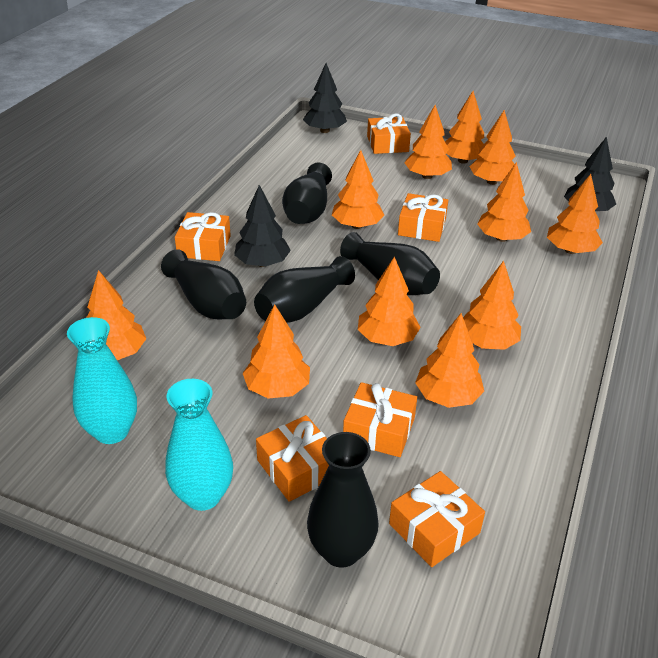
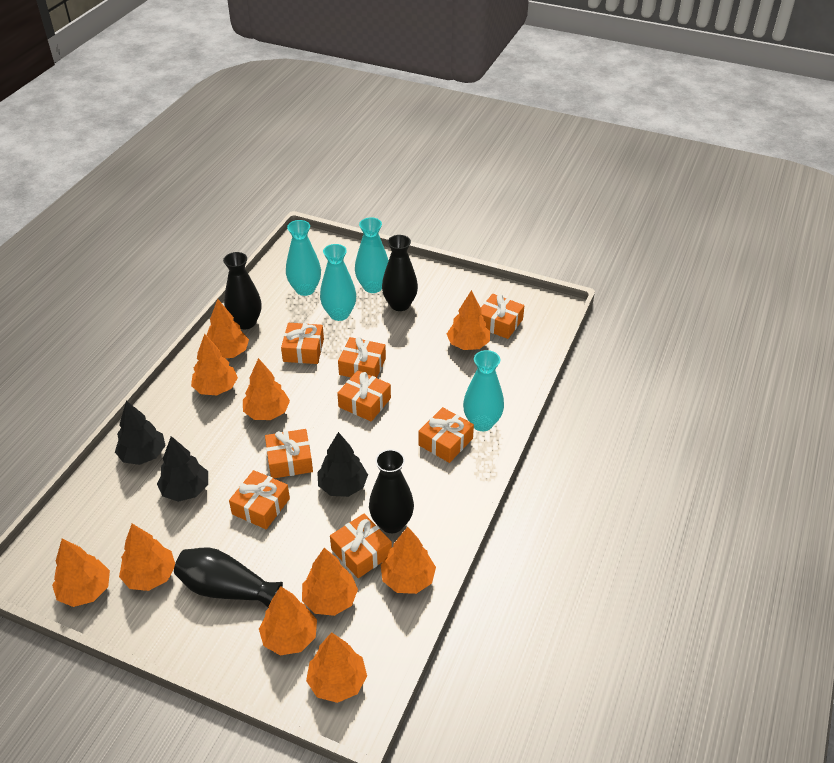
black vase: 5 -> 4
orange gift: 6 -> 8
orange tree: 11 -> 10
turquoise vase: 2 -> 4

